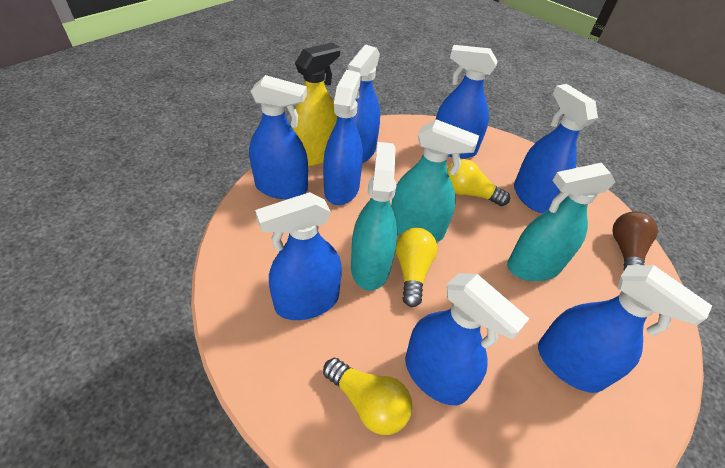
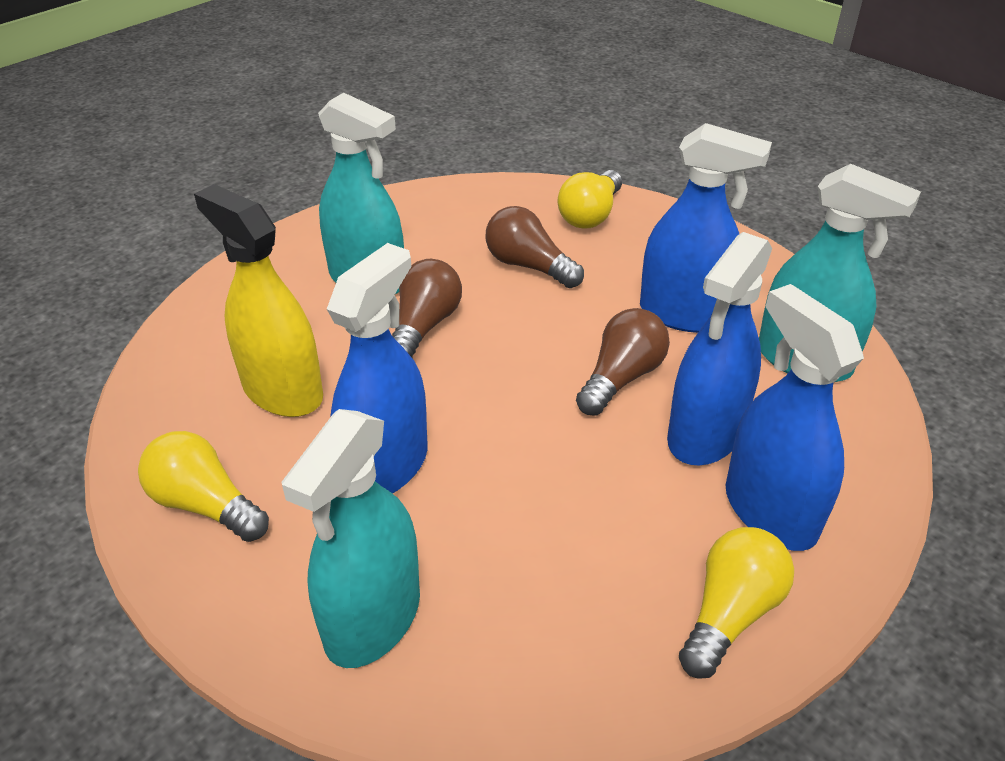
blue spray bottle: 8 -> 4
brown light bulb: 1 -> 3

